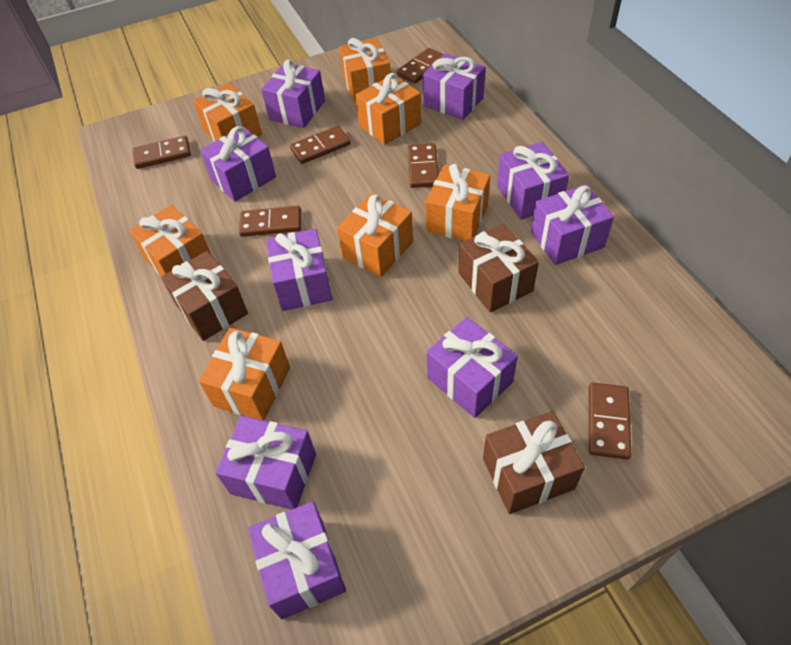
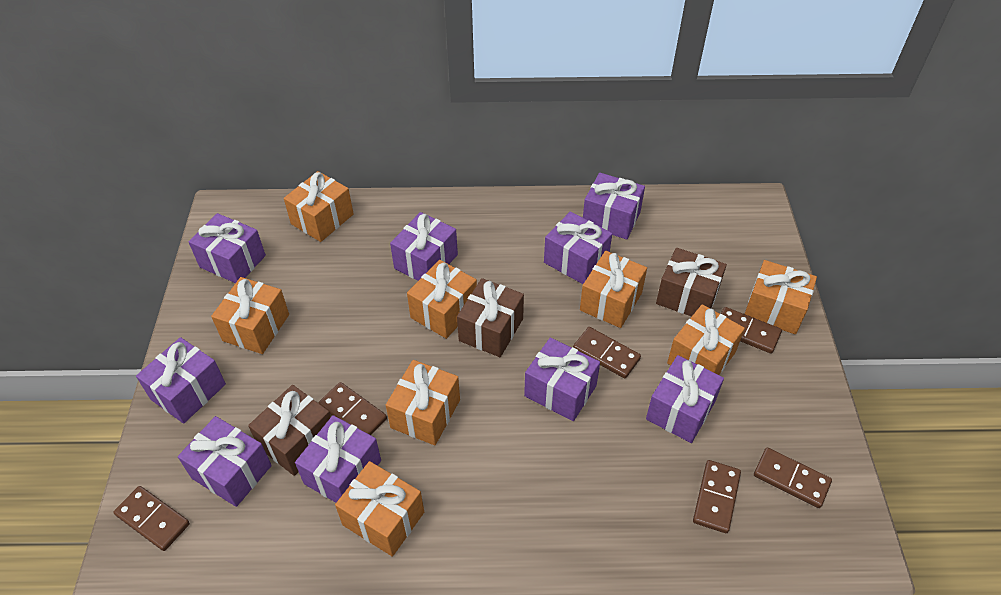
orange gift: 7 -> 8

